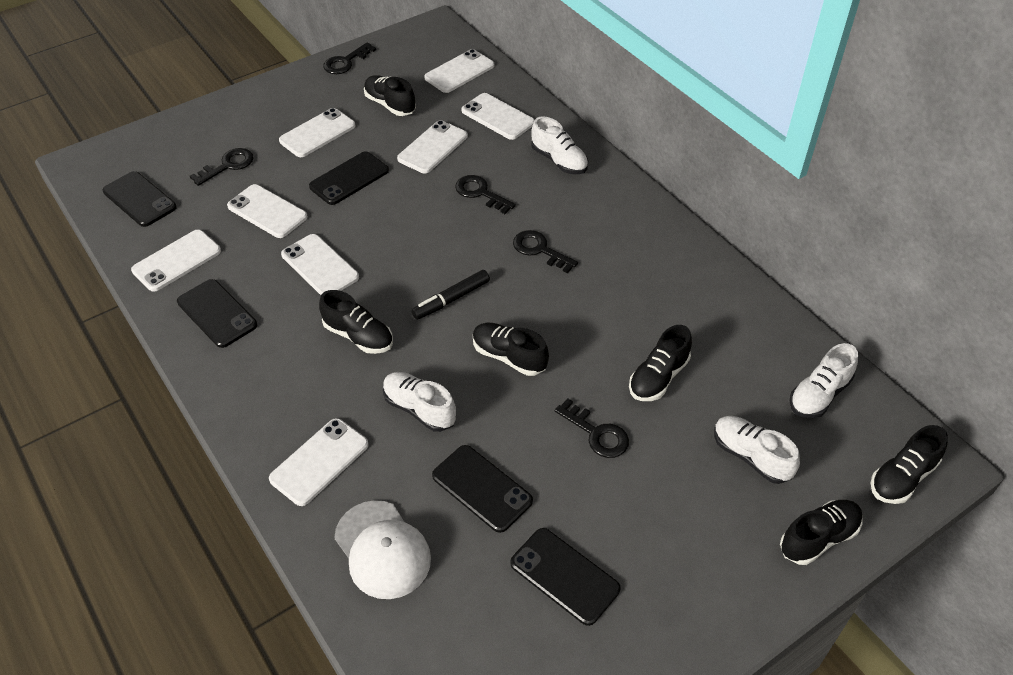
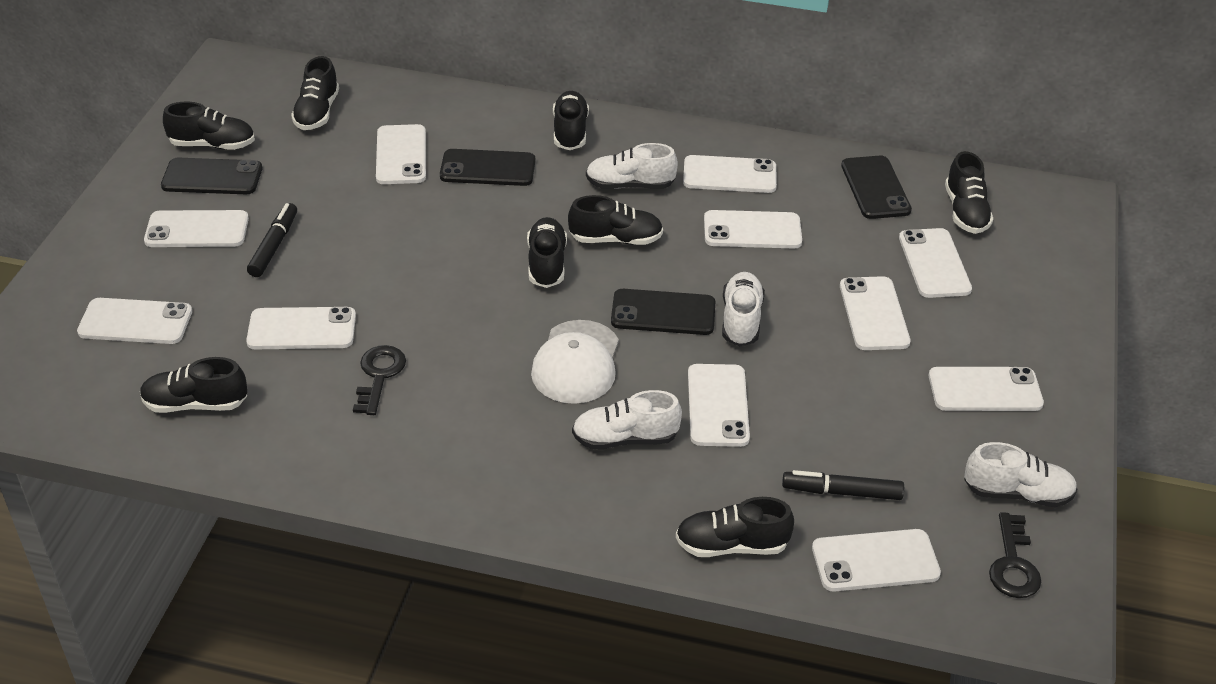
black key: 5 -> 2
black marker: 1 -> 2
black phone: 5 -> 4
black shoe: 6 -> 8
white phone: 8 -> 11

